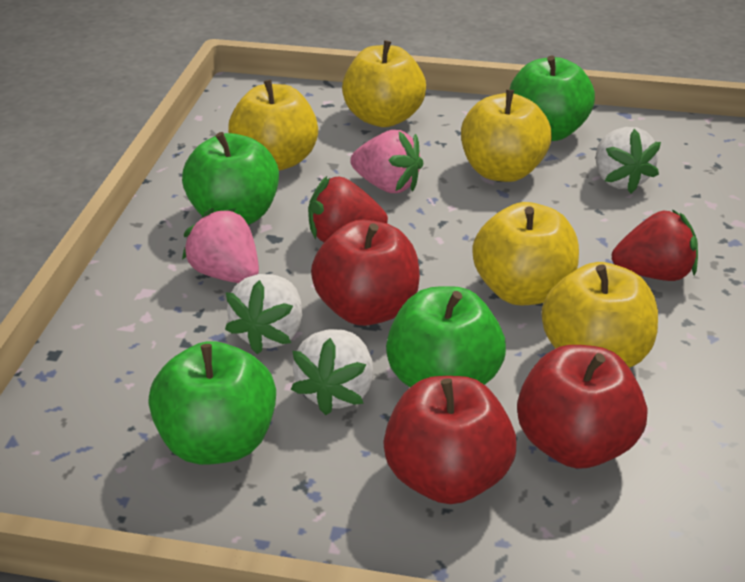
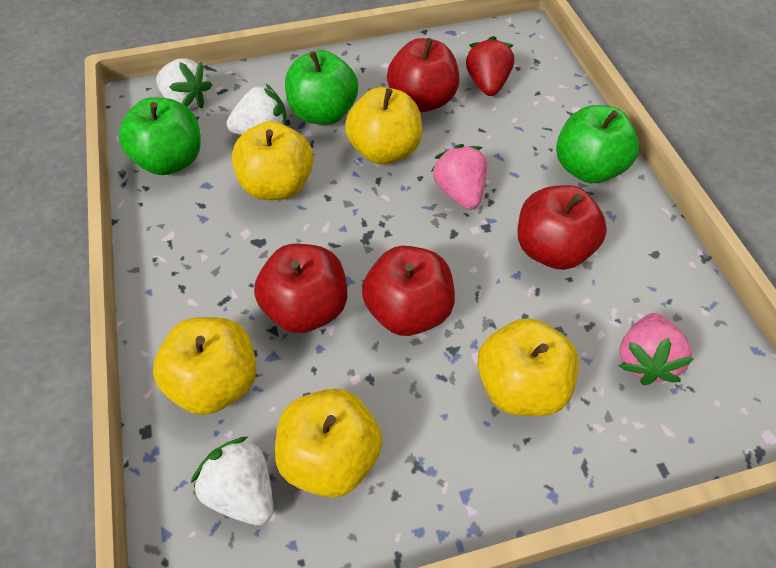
green apple: 4 -> 3
red apple: 3 -> 4
red strawberry: 2 -> 1

